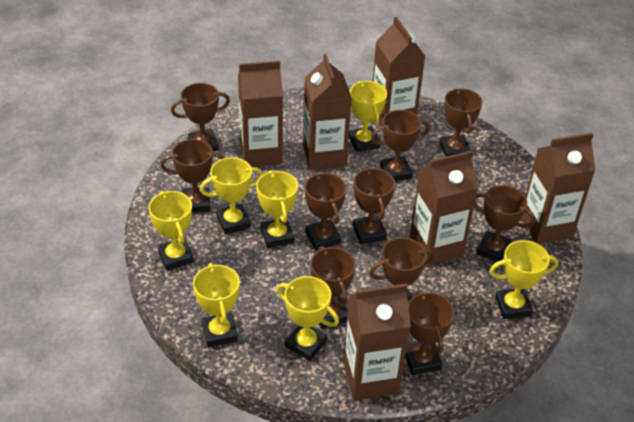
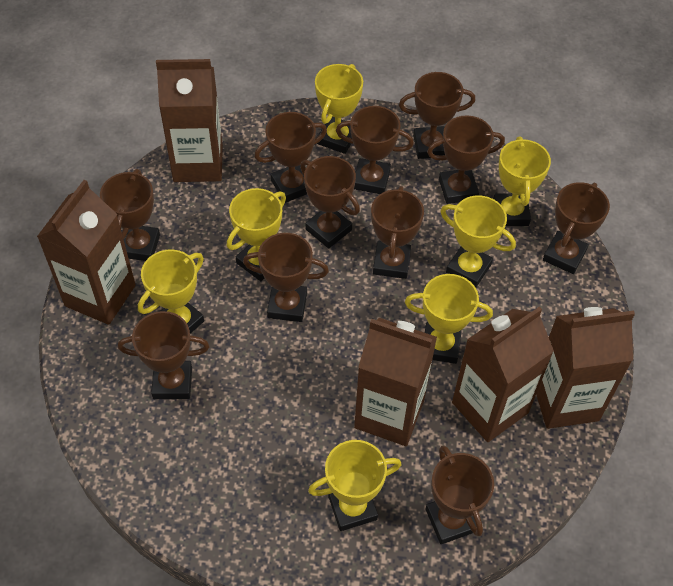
brown carton: 6 -> 5
brown trophy: 10 -> 11

